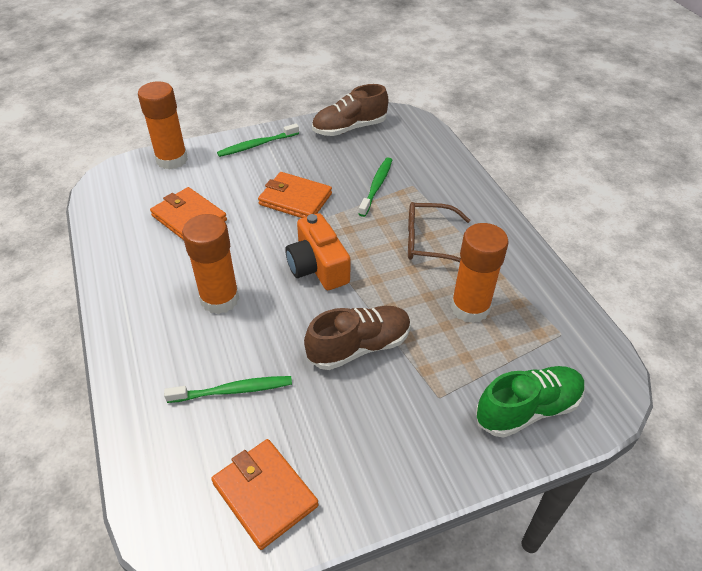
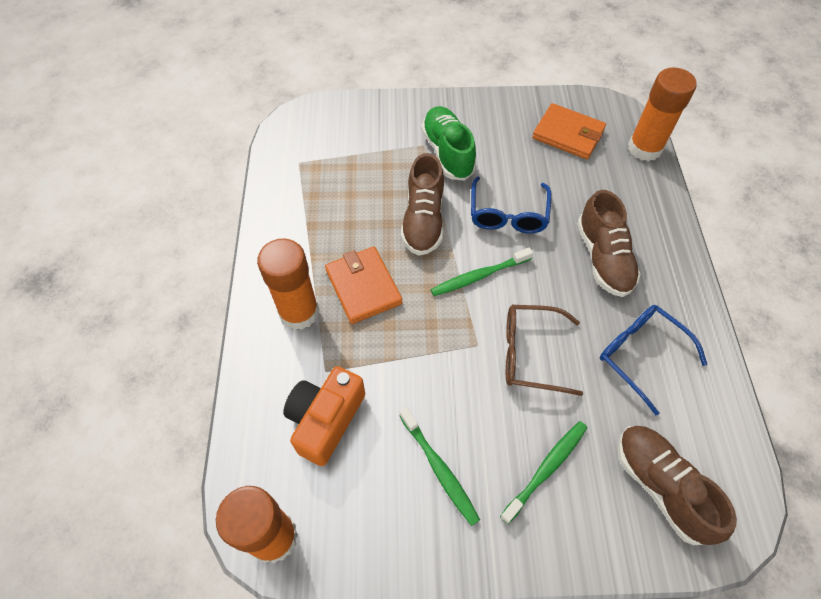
blue glasses: 0 -> 2
brown shoe: 2 -> 3
orange wallet: 3 -> 2

